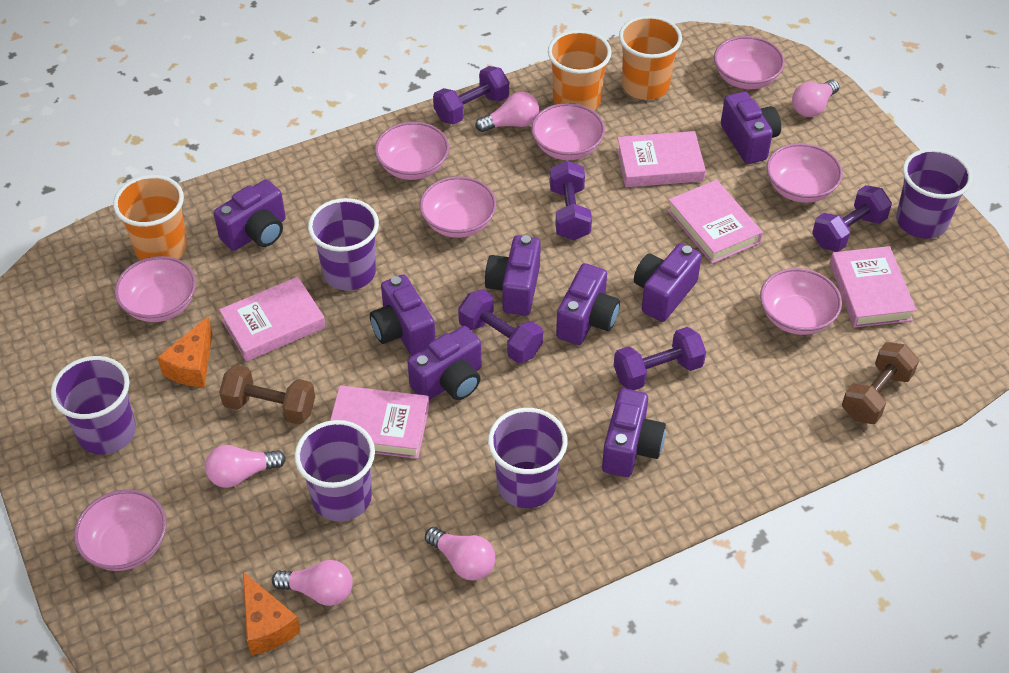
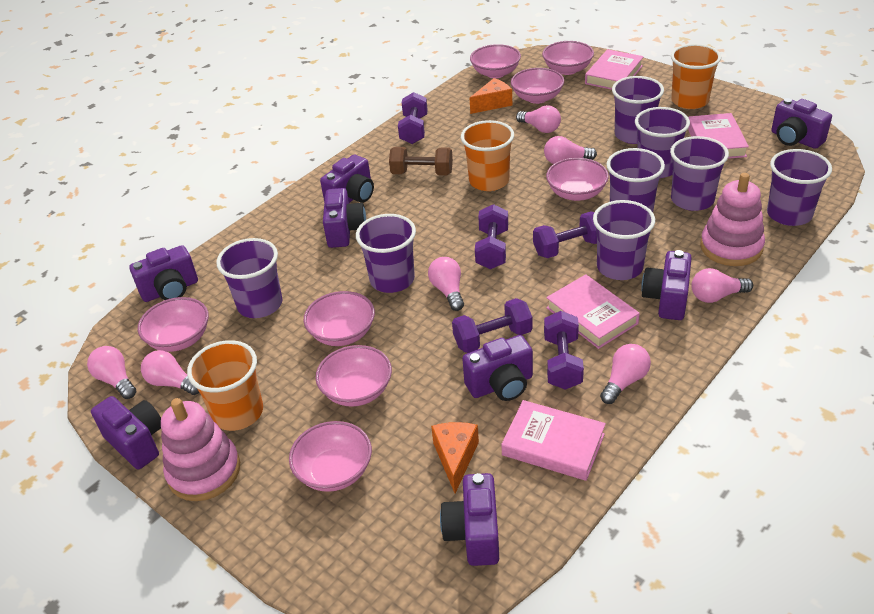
brown dumbbell: 2 -> 1
pink book: 5 -> 4
pink light bulb: 5 -> 7
pink stacking toy: 0 -> 2
purple cup: 5 -> 8

